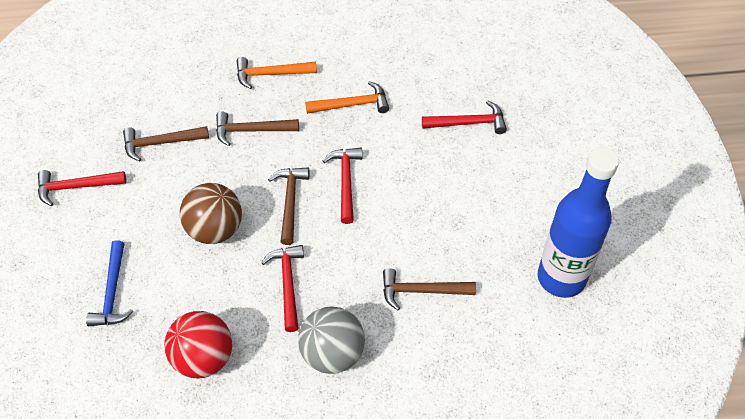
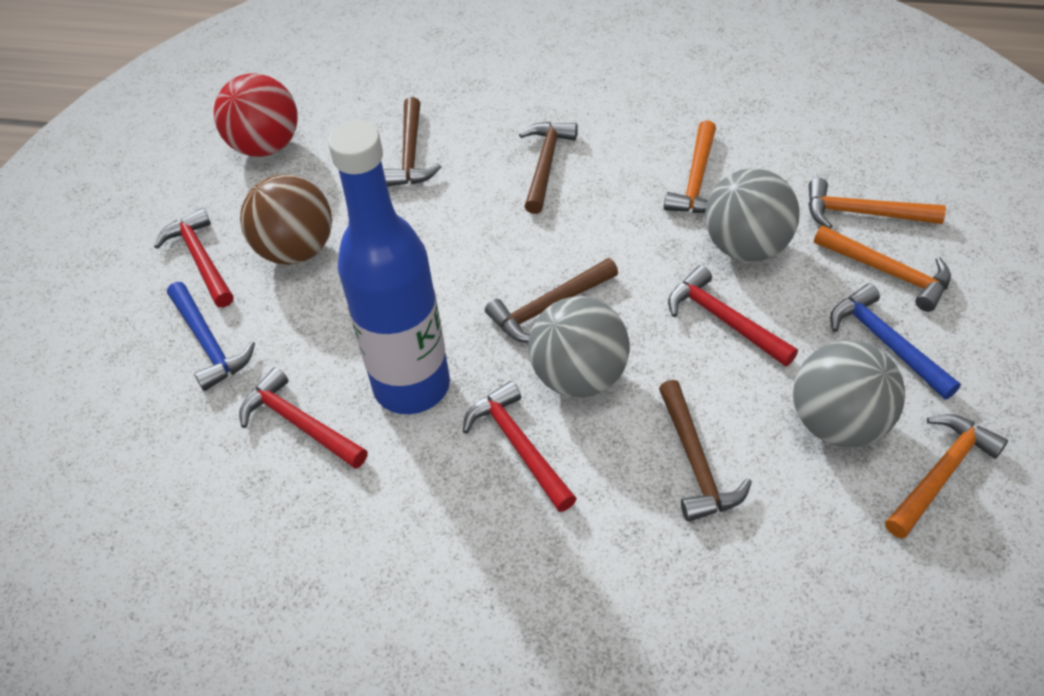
blue hammer: 1 -> 2
grey ball: 1 -> 3
orange hammer: 2 -> 4

